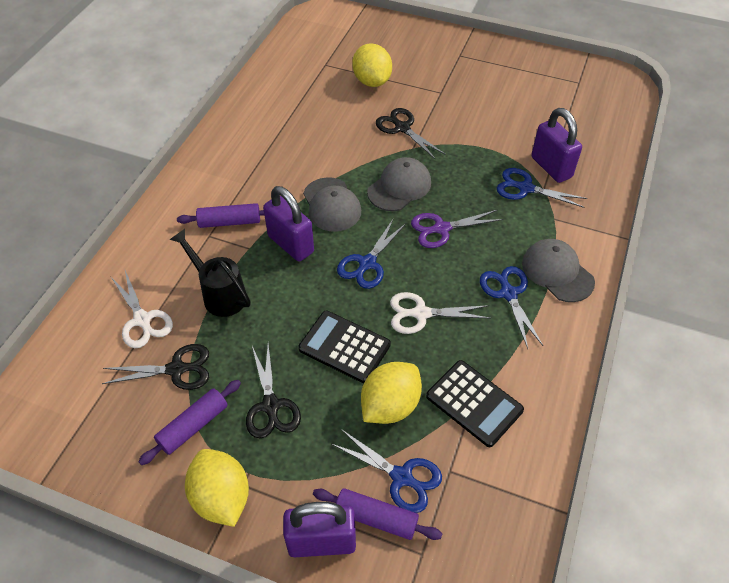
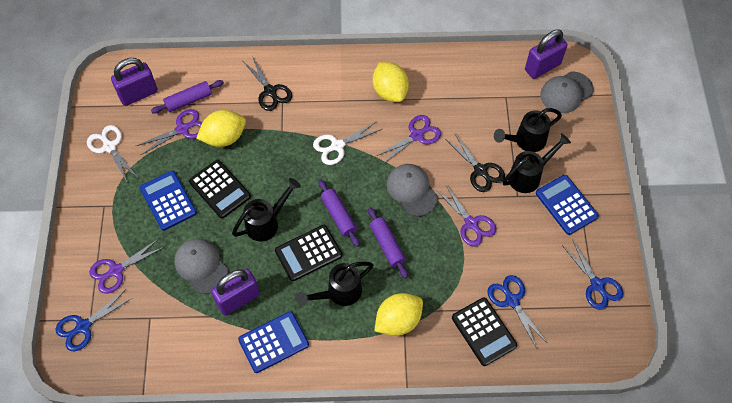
black calculator: 2 -> 3
black scissors: 3 -> 2
black watering can: 1 -> 4
blue calculator: 0 -> 3
blue scissors: 4 -> 3
purple scissors: 1 -> 4

